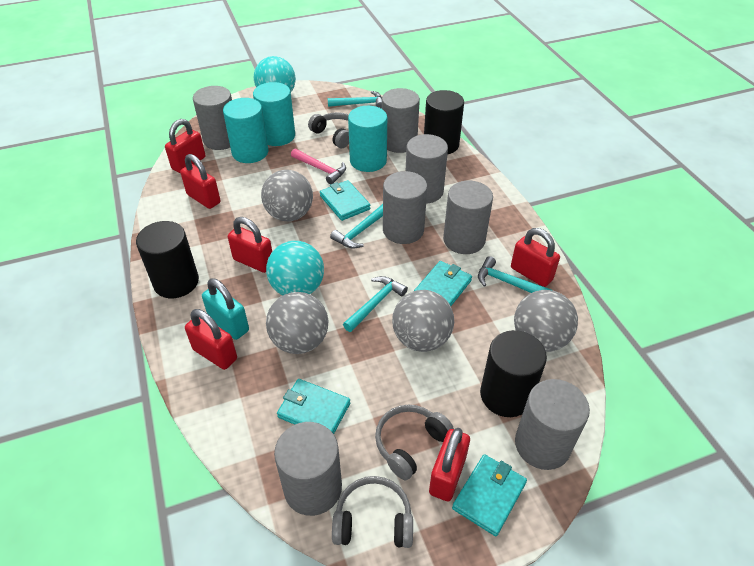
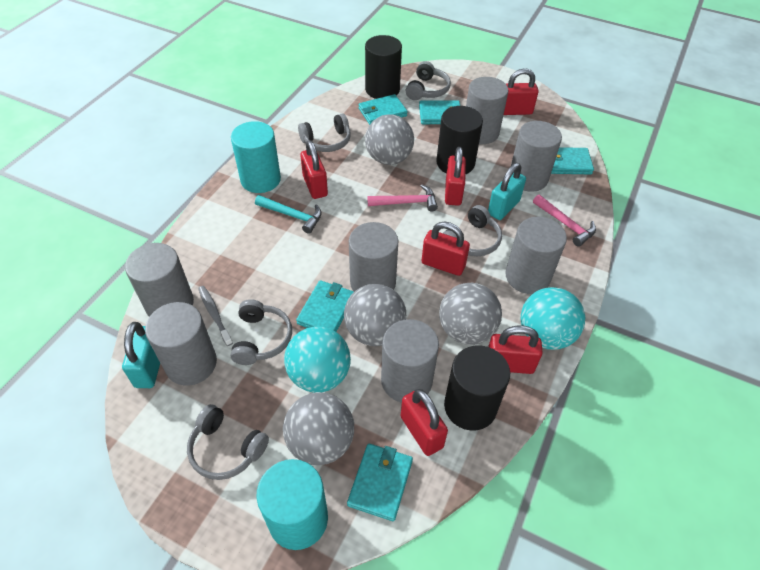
grey headphones: 3 -> 5
grey toothbrush: 0 -> 1
pink hammer: 1 -> 2
turquoise cylinder: 3 -> 2
turquoise hammer: 4 -> 1
turquoise padlock: 1 -> 2
turquoise wallet: 4 -> 5

